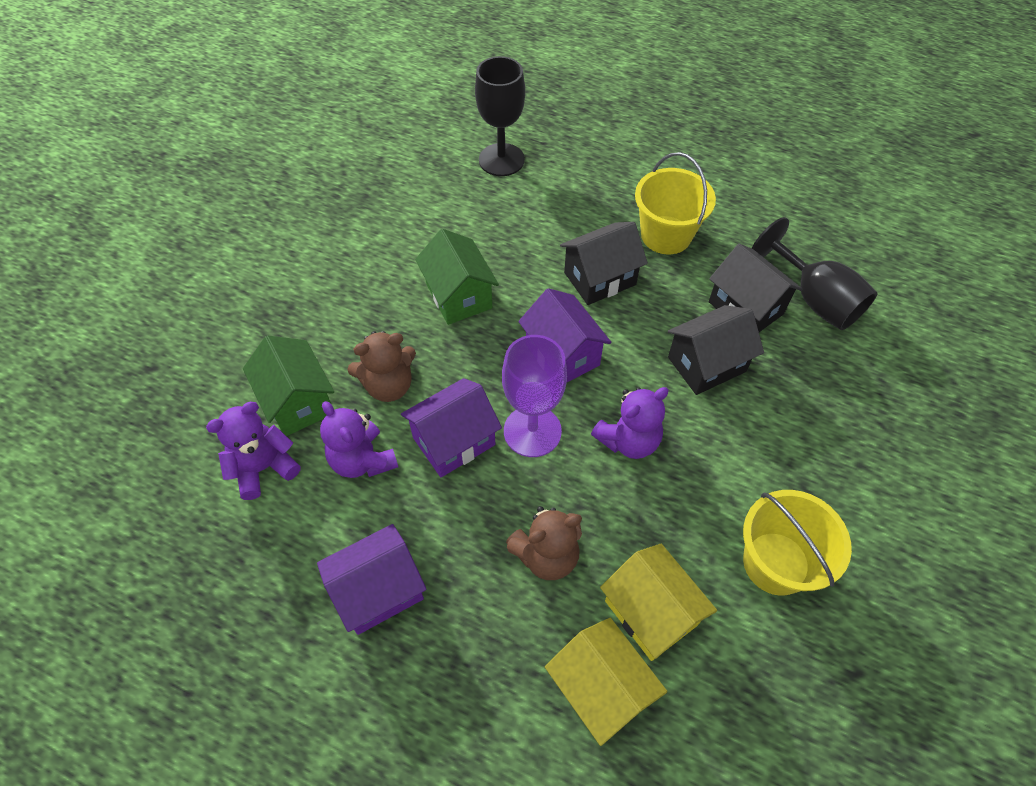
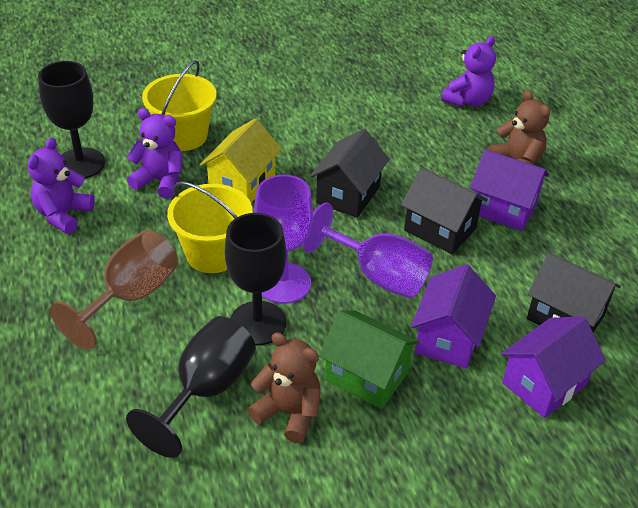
black goblet: 2 -> 3
brown goblet: 0 -> 1
green house: 2 -> 1
purple goblet: 1 -> 2
yellow house: 2 -> 1

